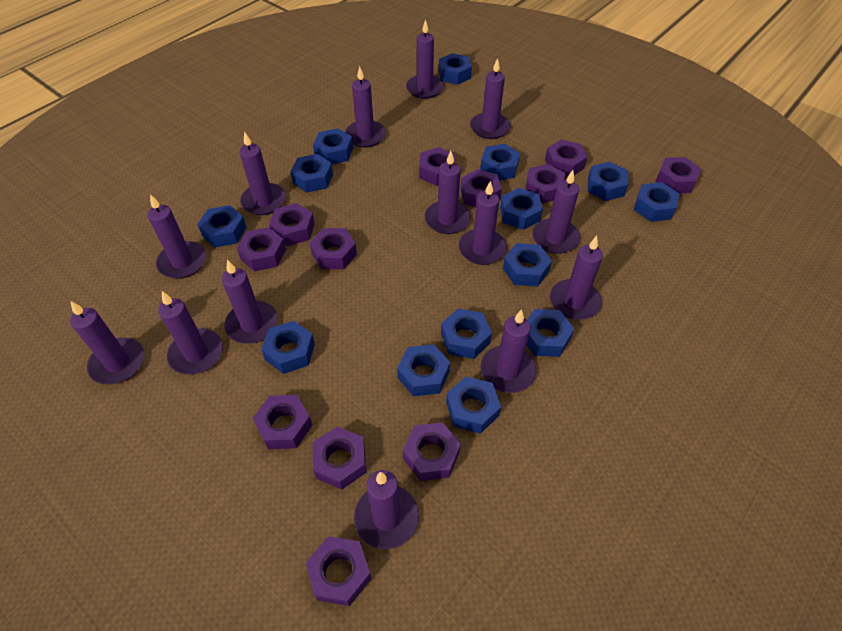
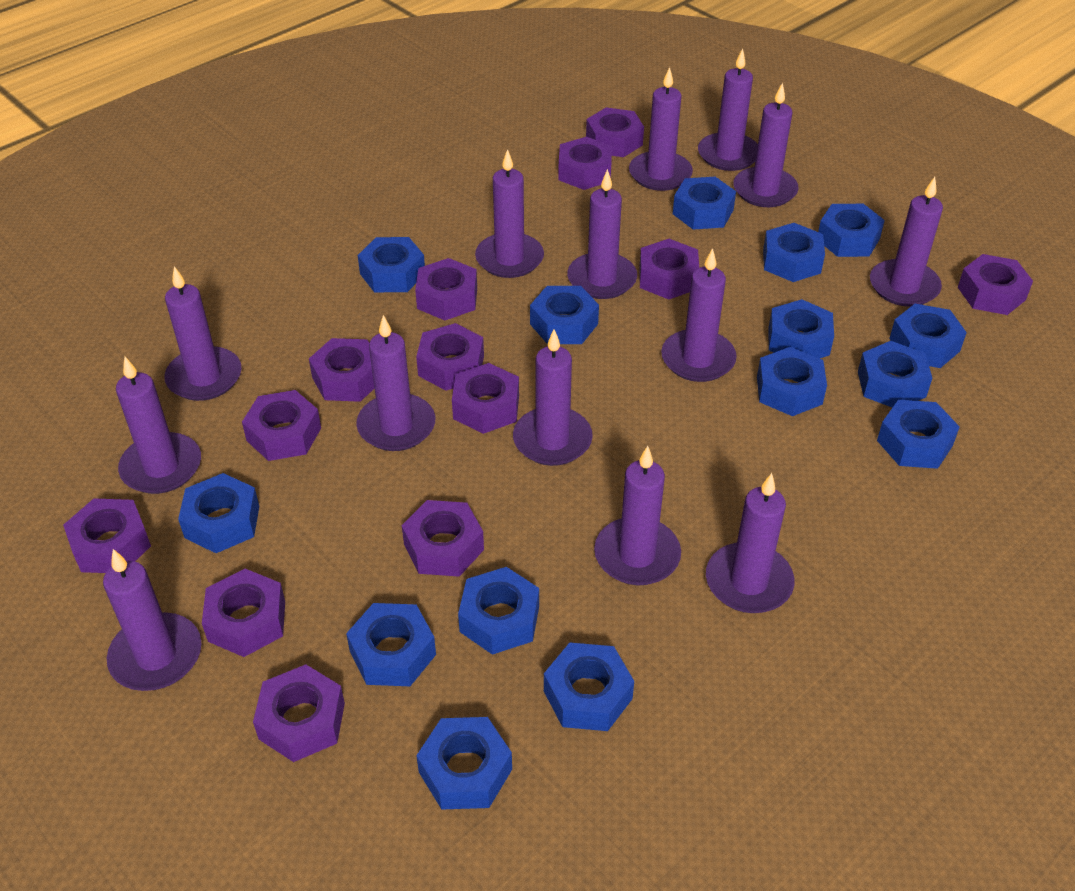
blue nut: 14 -> 15
purple nut: 12 -> 13

